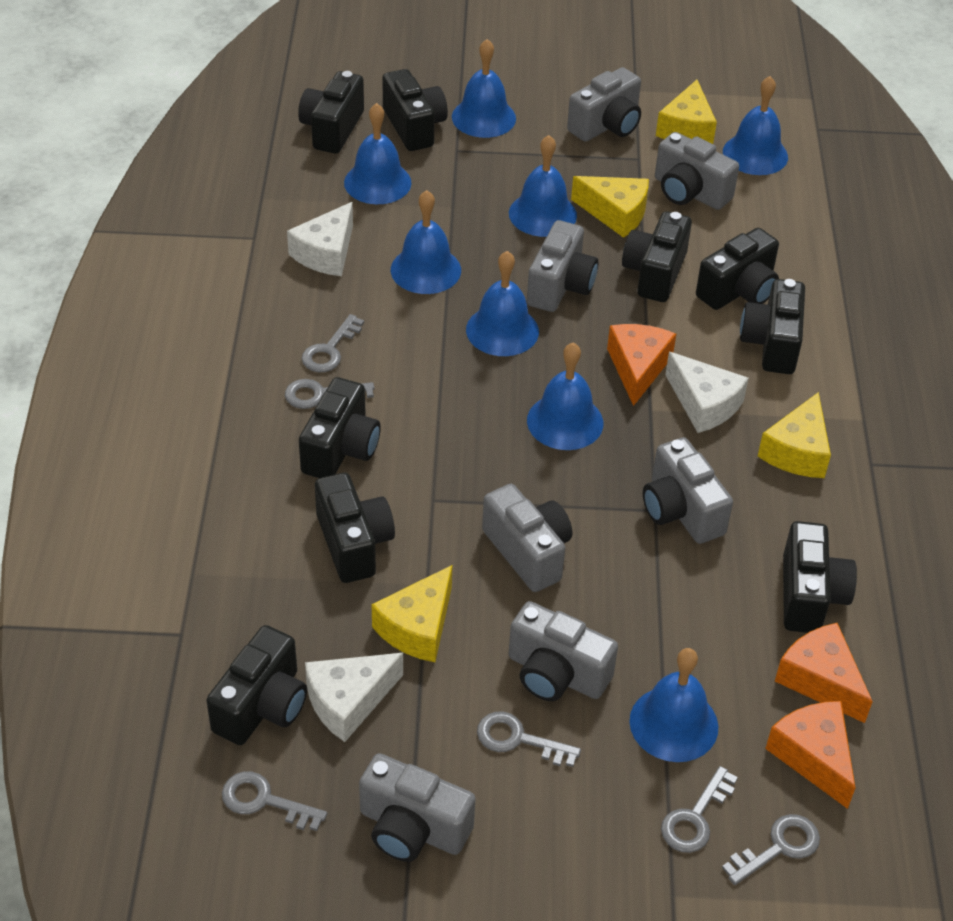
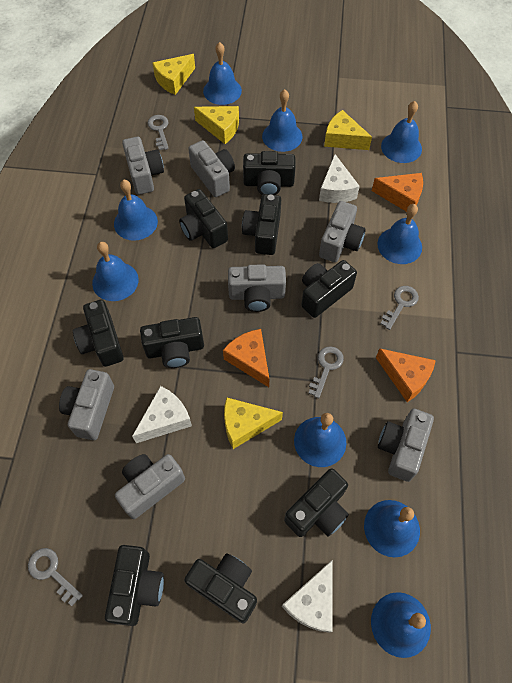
blue bell: 8 -> 9
grey key: 6 -> 4

